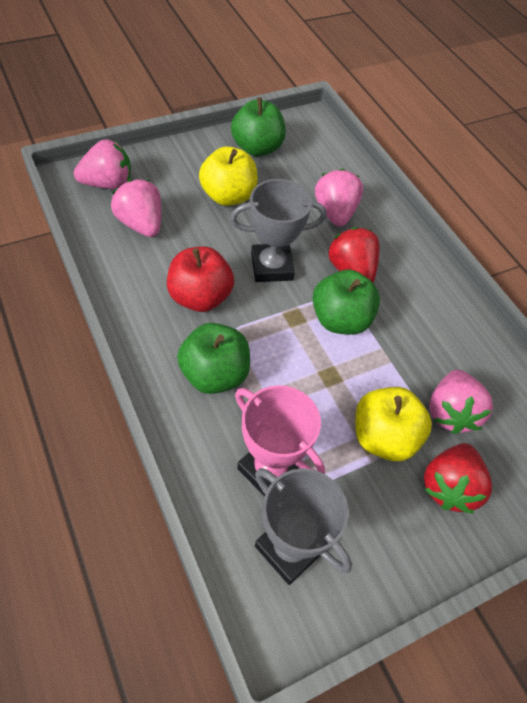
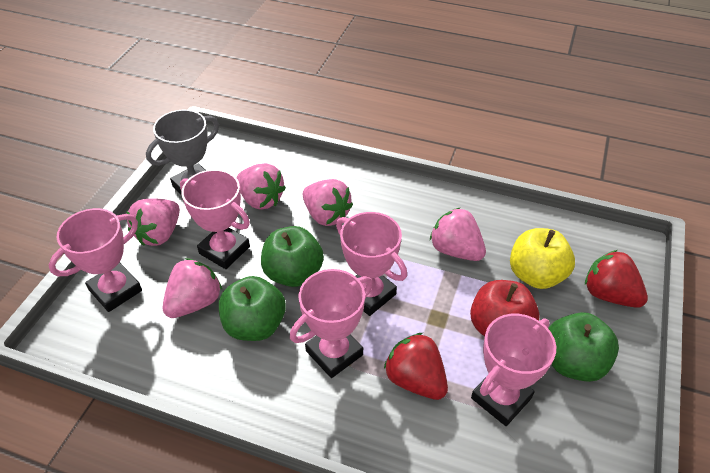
grey trophy: 2 -> 1
pink strawberry: 4 -> 5
pink trophy: 1 -> 5
yellow apple: 2 -> 1

